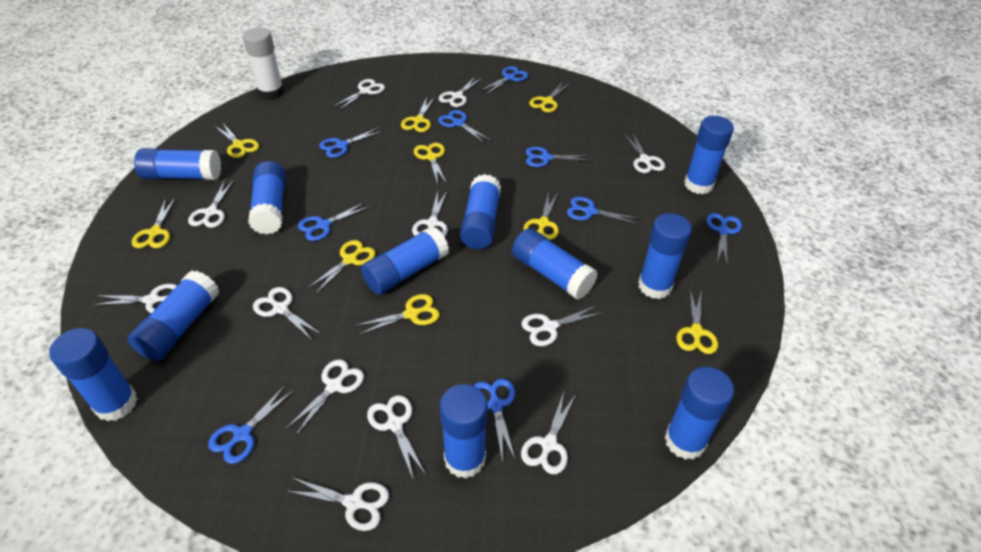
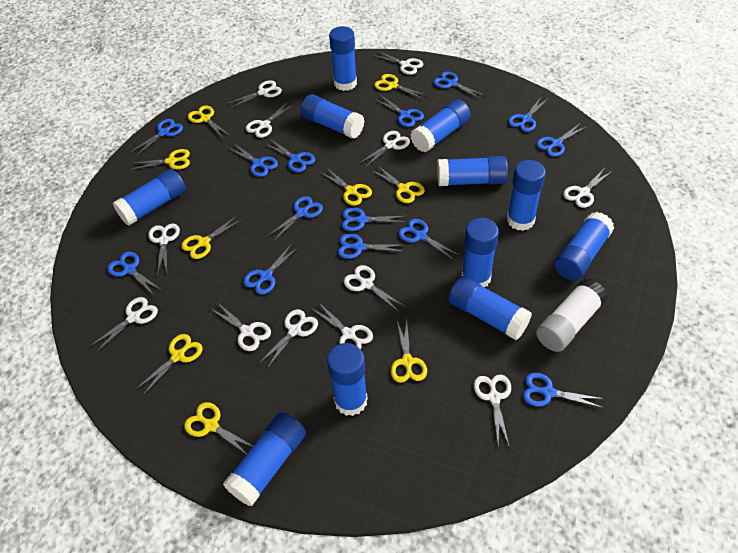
blue scissors: 9 -> 14

